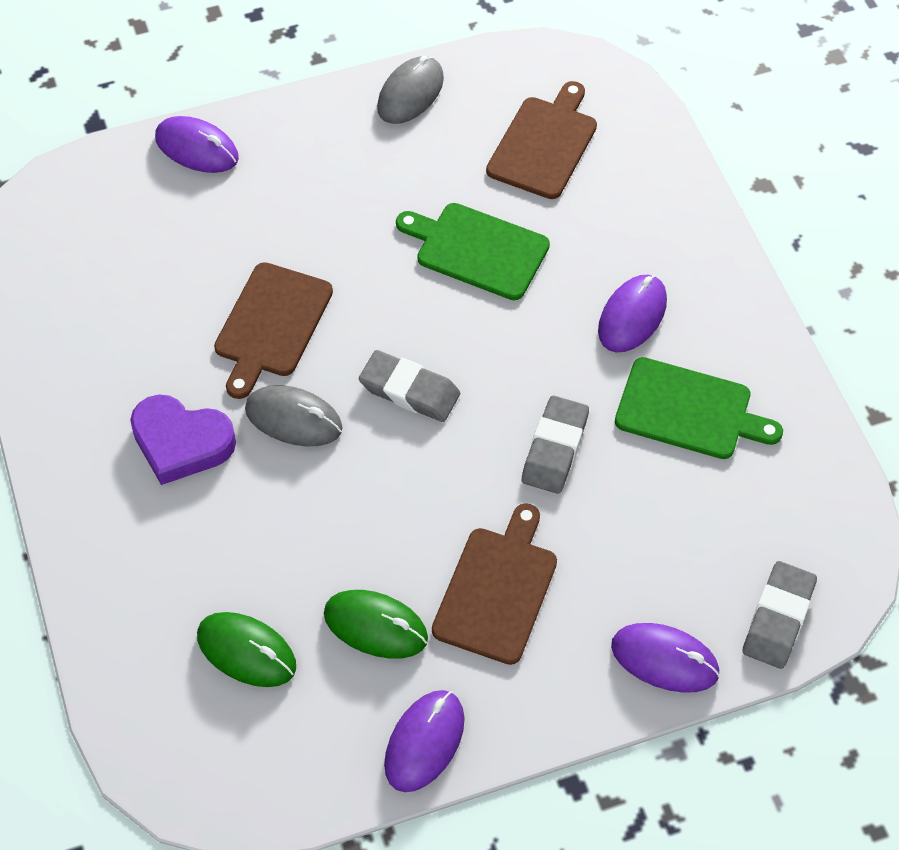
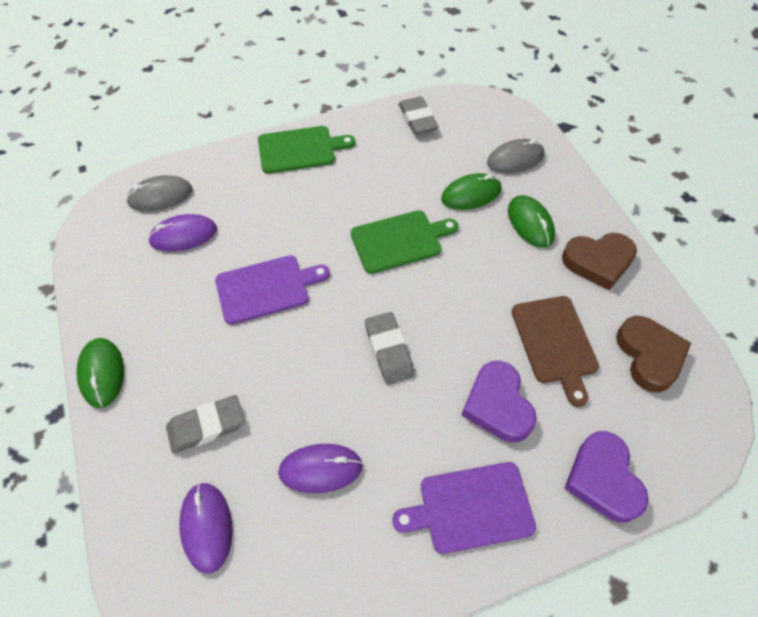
brown cutting board: 3 -> 1
brown heart: 0 -> 2
green mouse: 2 -> 3
purple cutting board: 0 -> 2
purple heart: 1 -> 2
purple mouse: 4 -> 3

